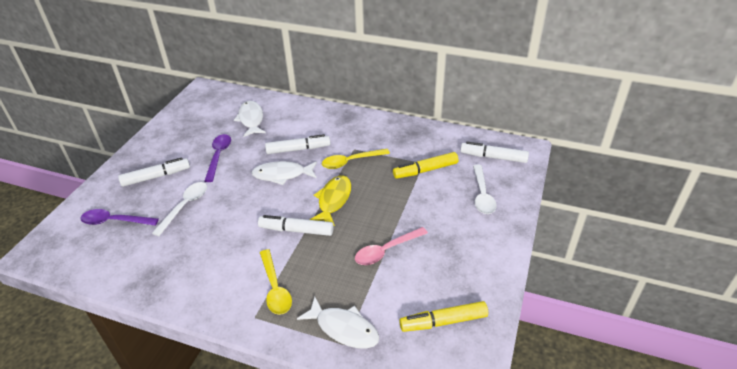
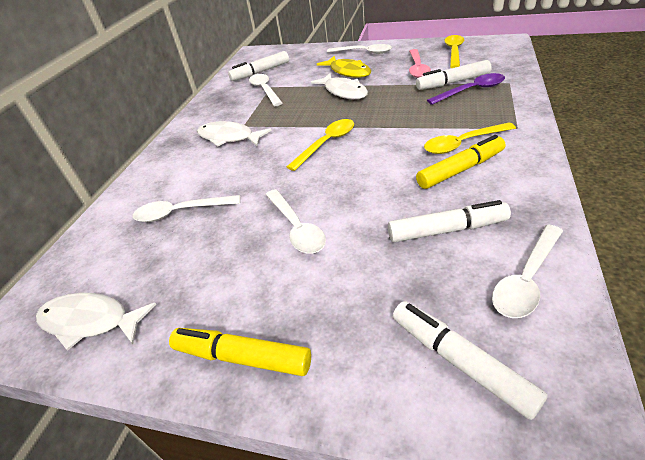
purple spoon: 2 -> 1
white spoon: 2 -> 5
yellow spoon: 2 -> 3

